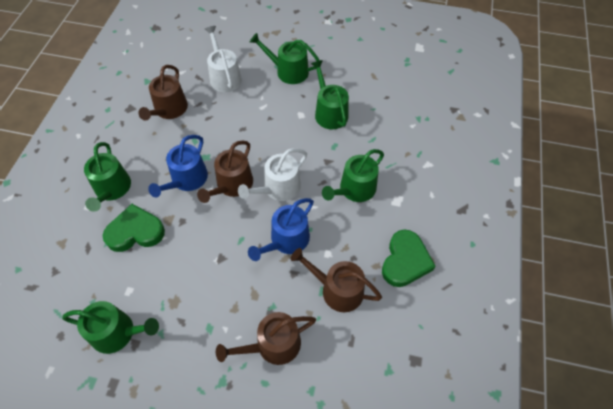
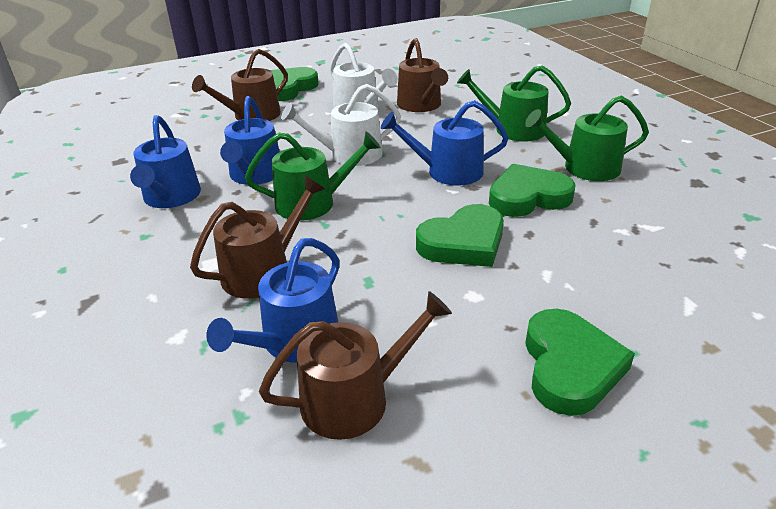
blue watering can: 2 -> 4
green heart: 2 -> 4
green watering can: 5 -> 3

